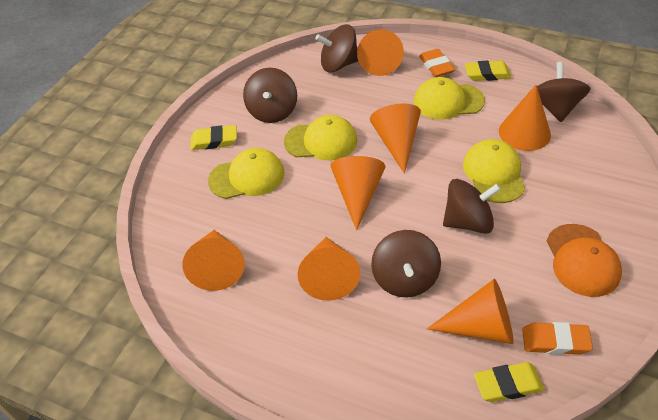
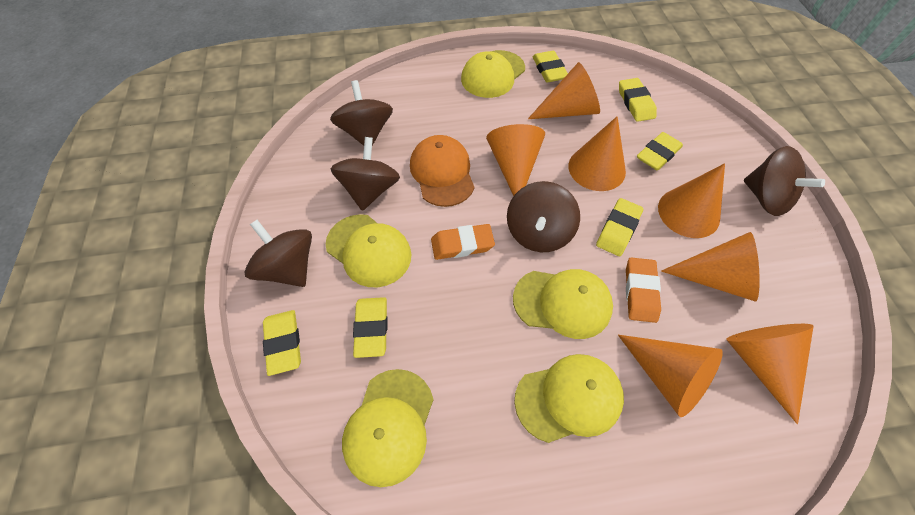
yellow cap: 4 -> 5
yellow eraser: 3 -> 6

